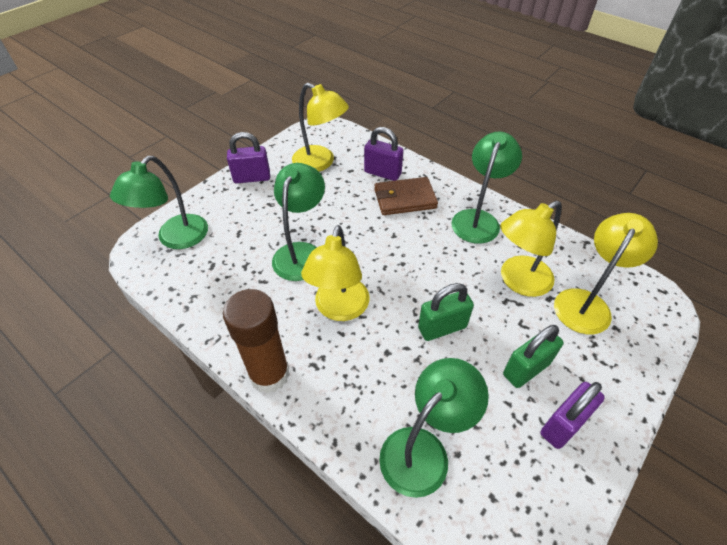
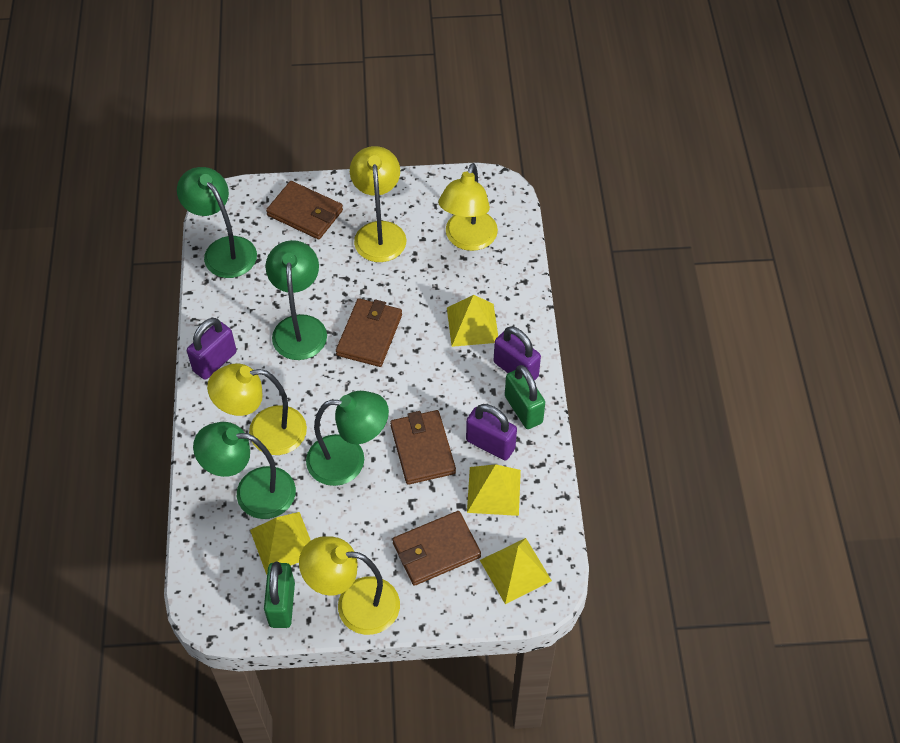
brown glue stick: 1 -> 0
brown wallet: 1 -> 4
yellow pyramid: 0 -> 4

